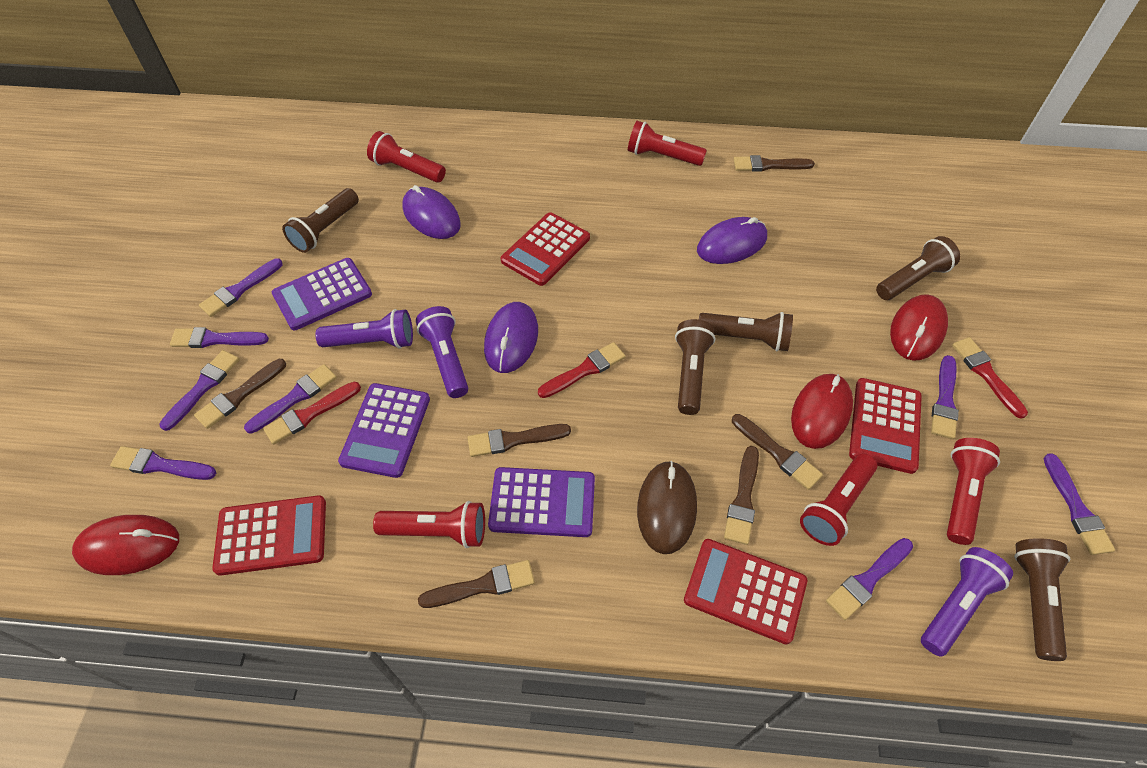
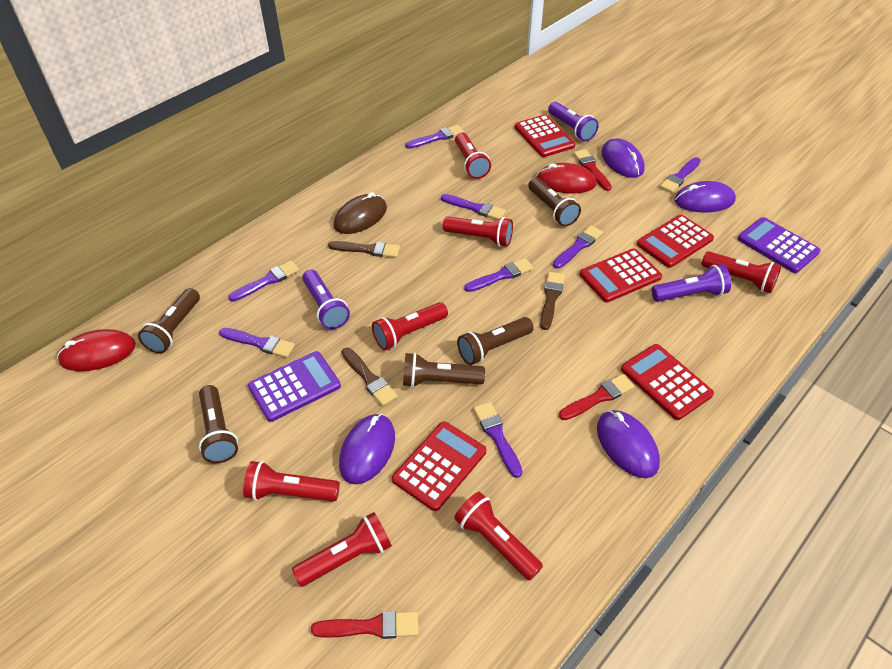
brown brush: 6 -> 3
purple calculator: 3 -> 2
purple mouse: 3 -> 4
red calculator: 4 -> 5
red flashlight: 5 -> 7
red mouse: 3 -> 2

